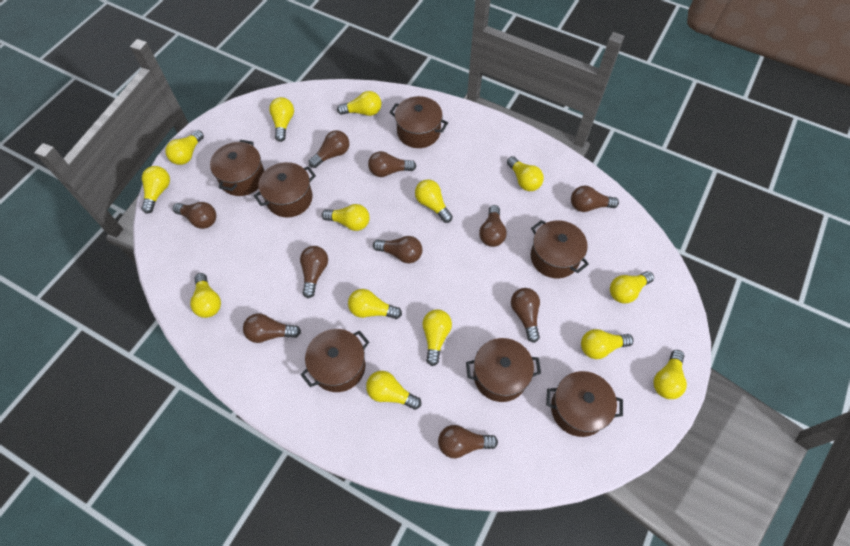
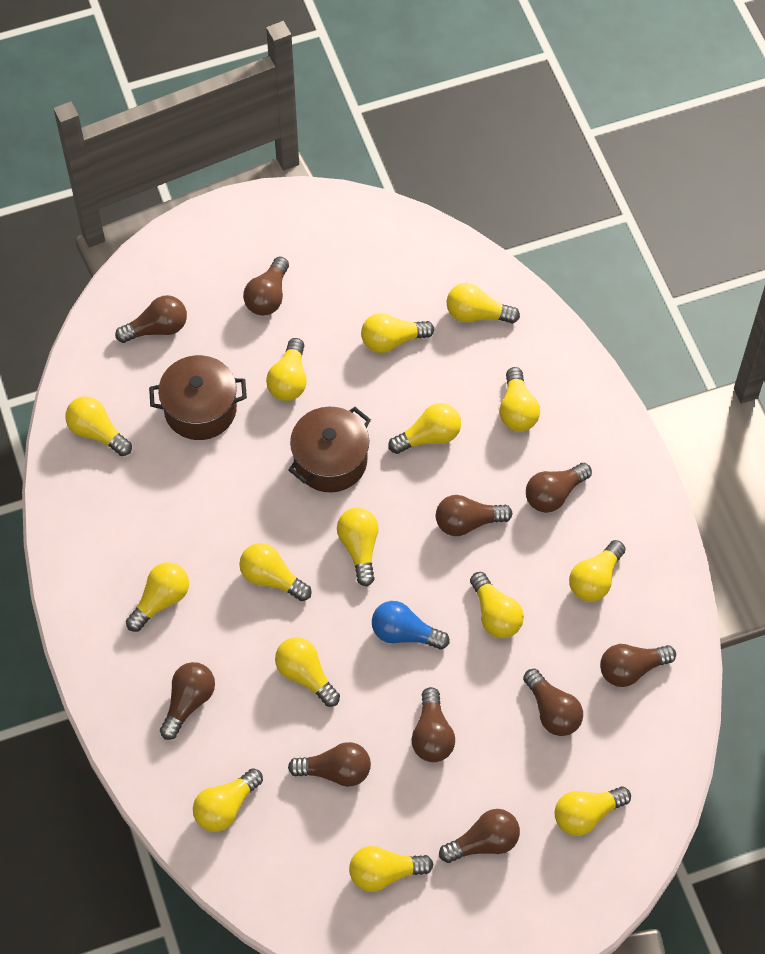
blue light bulb: 0 -> 1
brown pot: 7 -> 2
yellow light bulb: 14 -> 15

